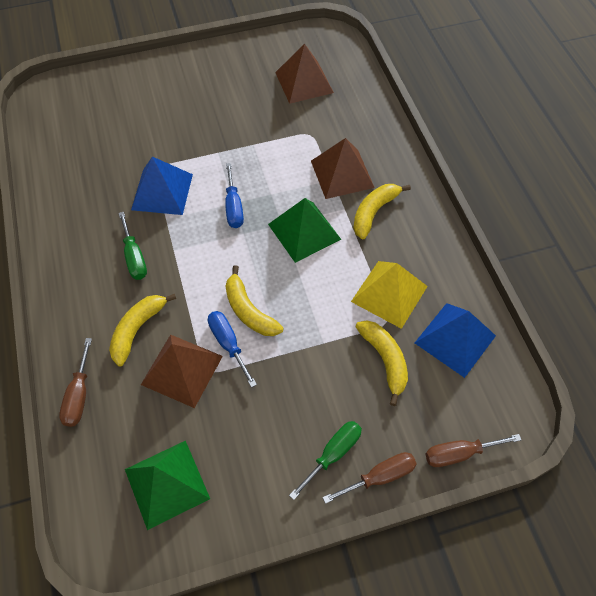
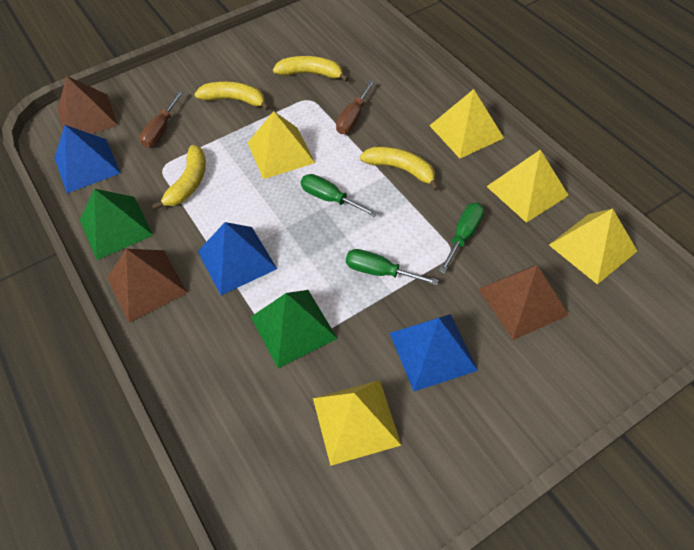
blue pyramid: 2 -> 3
blue screwdriver: 2 -> 0
brown screwdriver: 3 -> 2
green screwdriver: 2 -> 3
yellow pyramid: 1 -> 5

